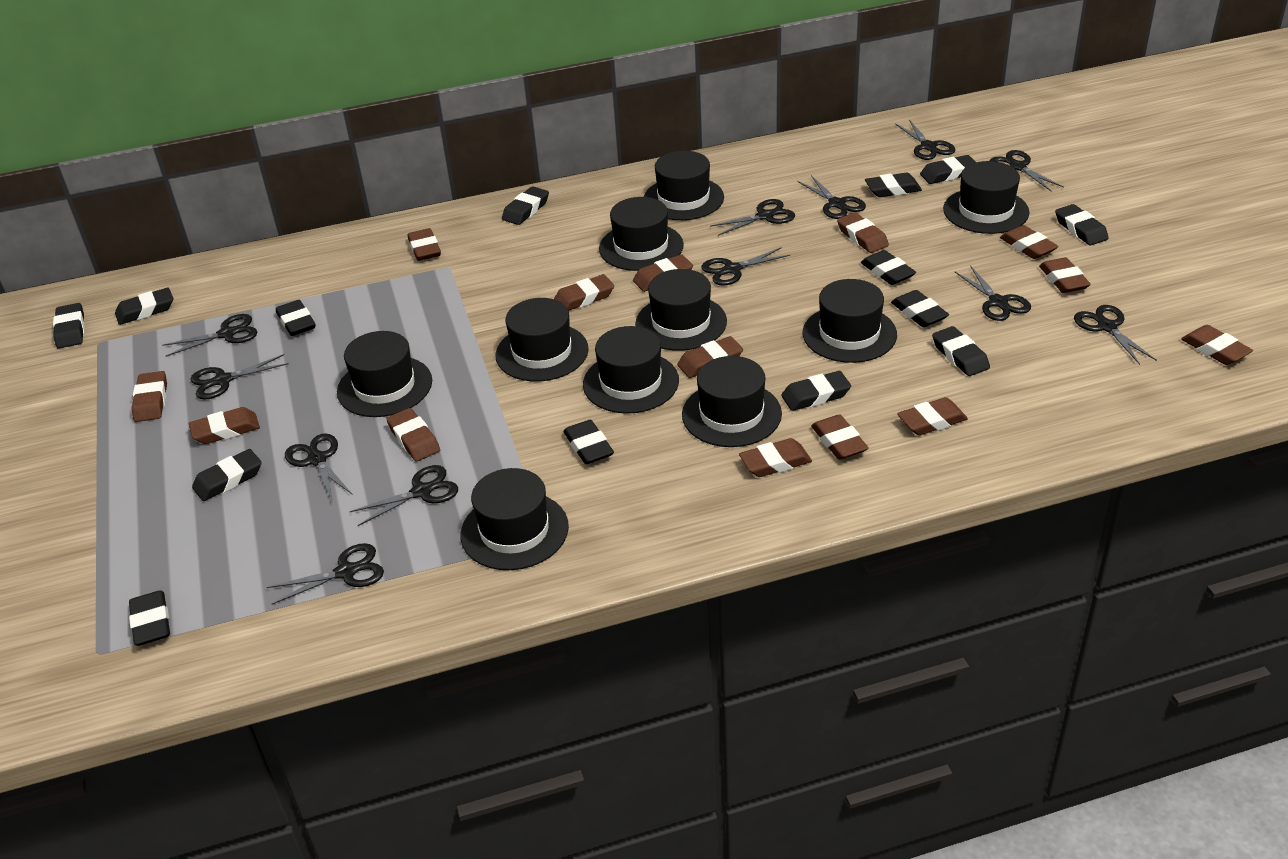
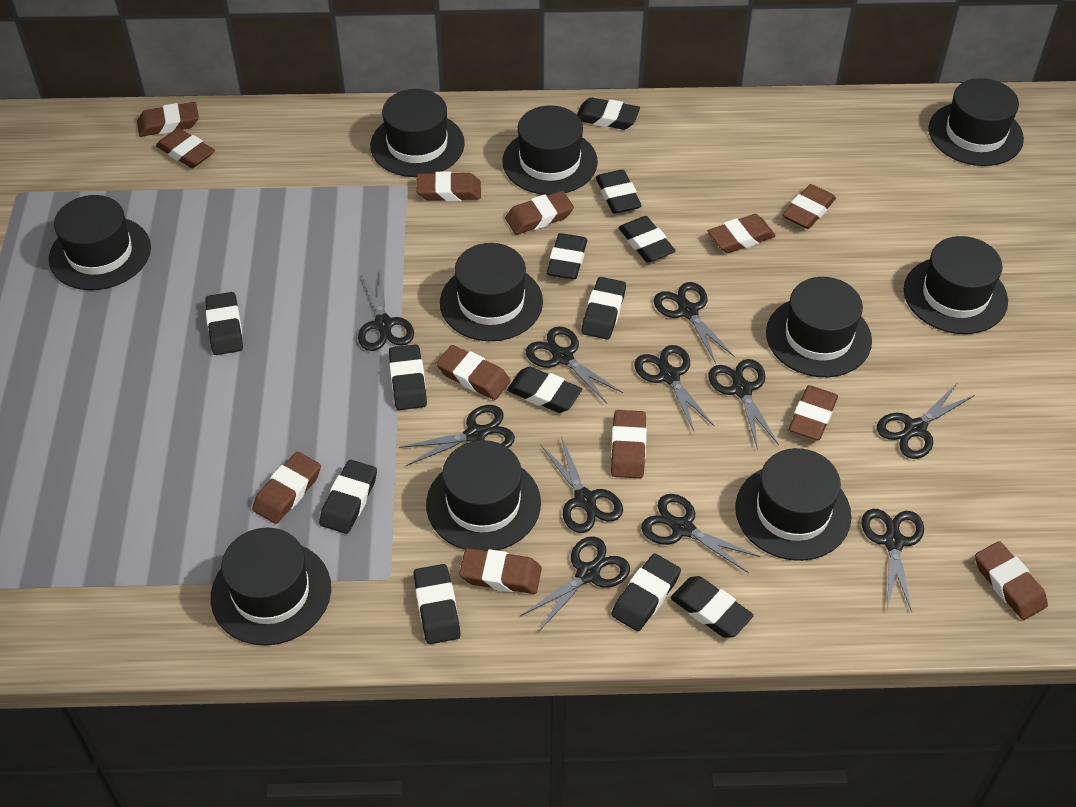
black eraser: 14 -> 12
black scissors: 12 -> 11
brown eraser: 14 -> 12

